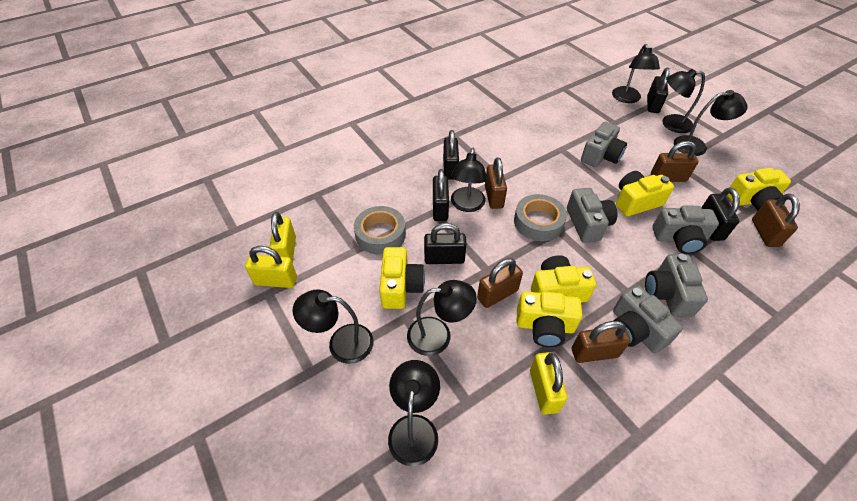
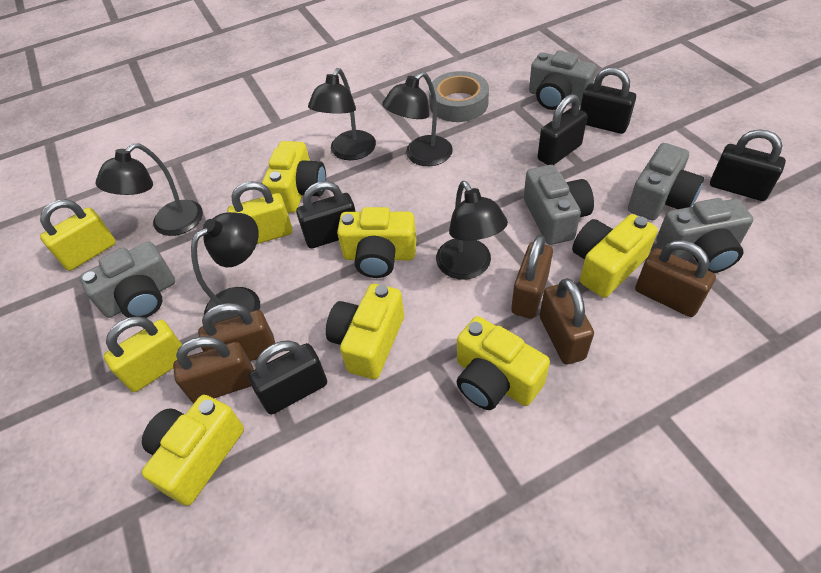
black lamp: 7 -> 5
grey tape: 2 -> 1
yellow camera: 5 -> 6

